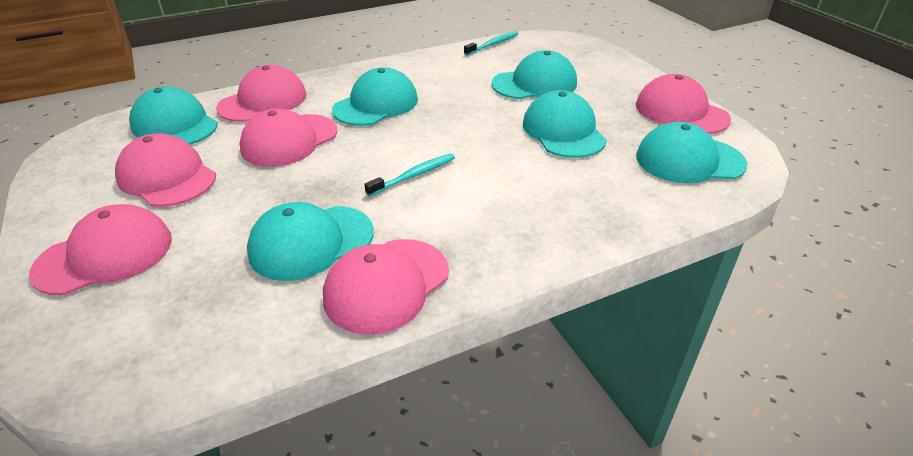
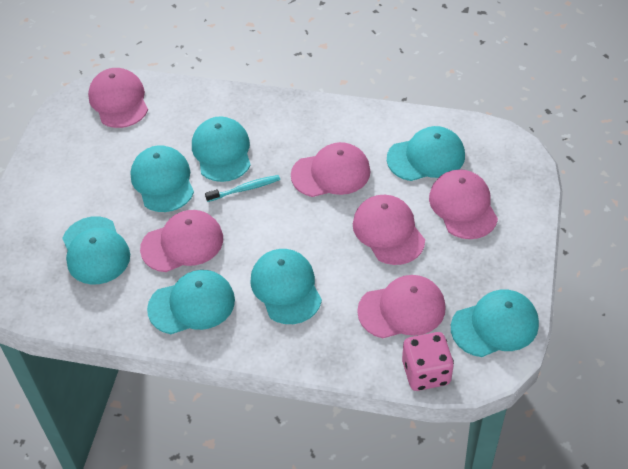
pink dice: 0 -> 1
turquoise cap: 6 -> 7
turquoise toothbrush: 2 -> 1

